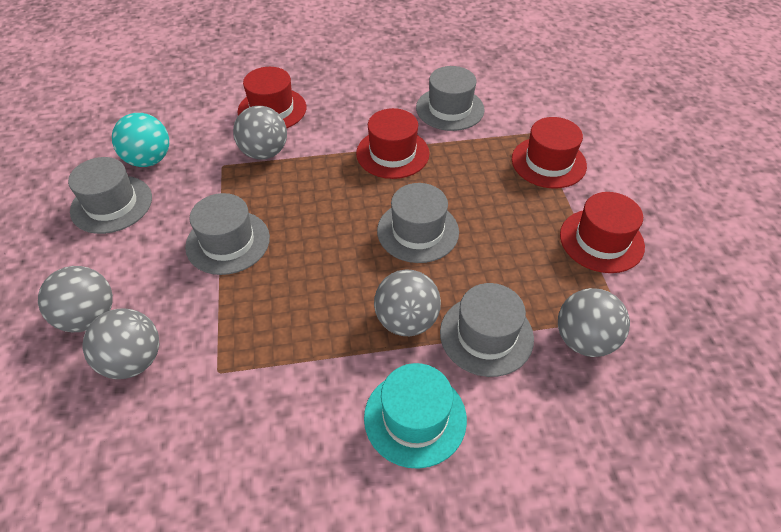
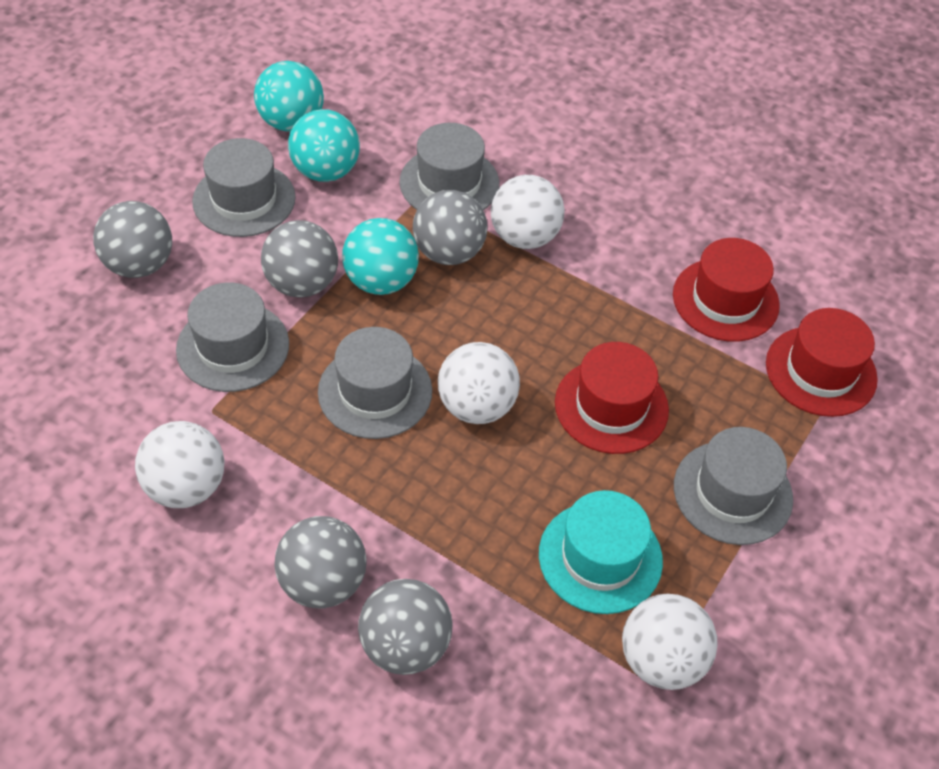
red hat: 4 -> 3
turquoise ball: 1 -> 3
white ball: 0 -> 4

